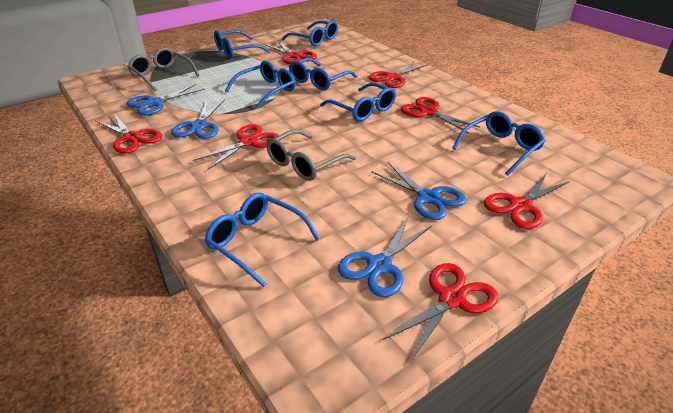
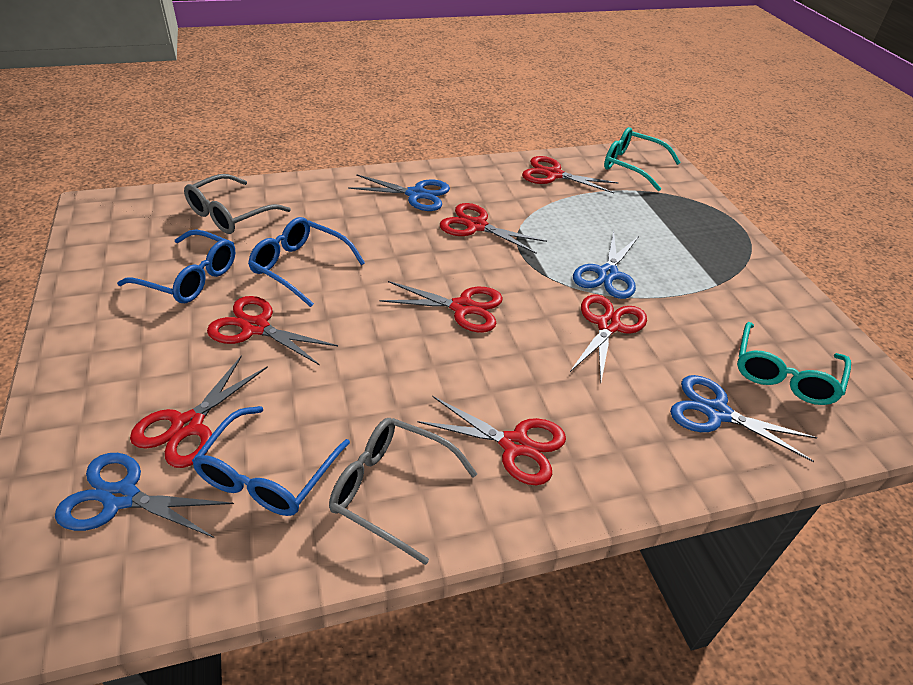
blue glasses: 7 -> 3
turquoise glasses: 0 -> 2

